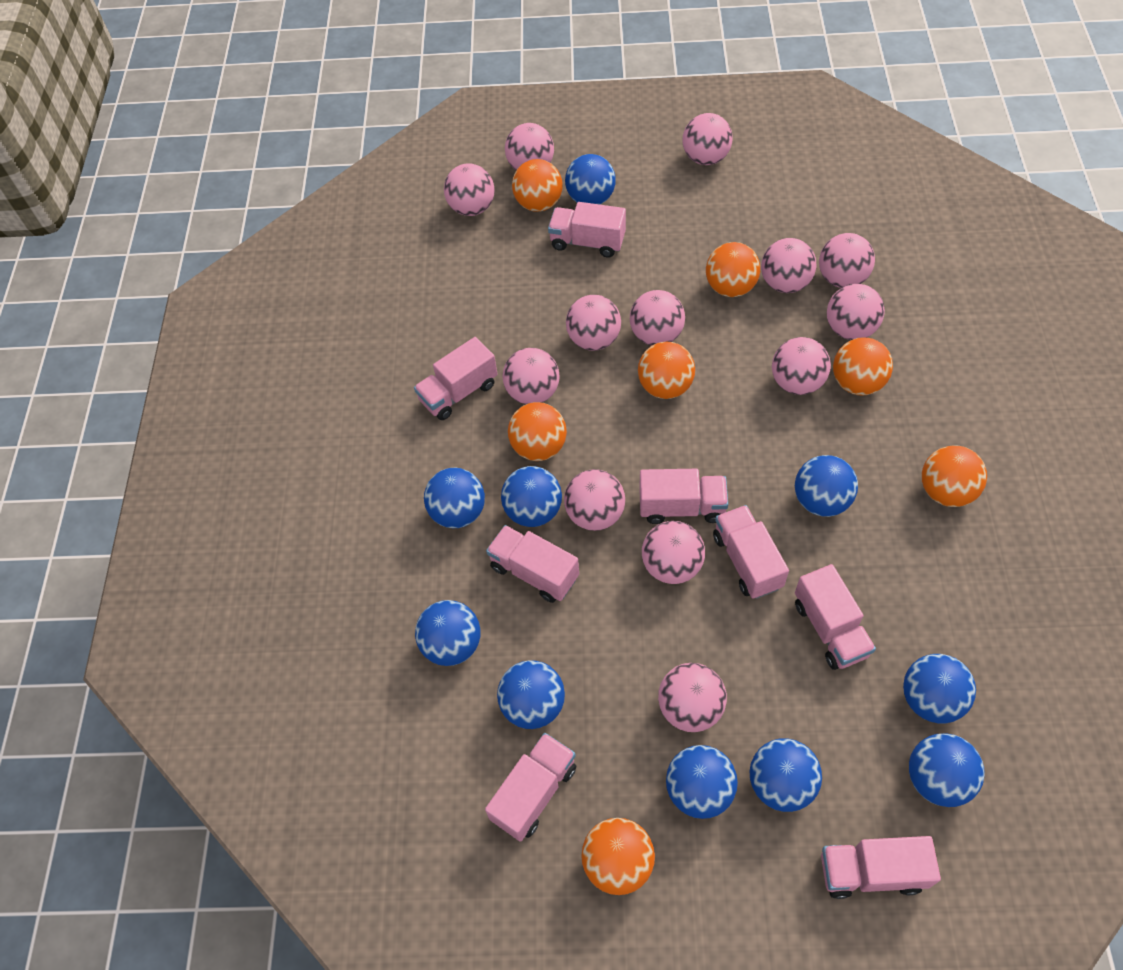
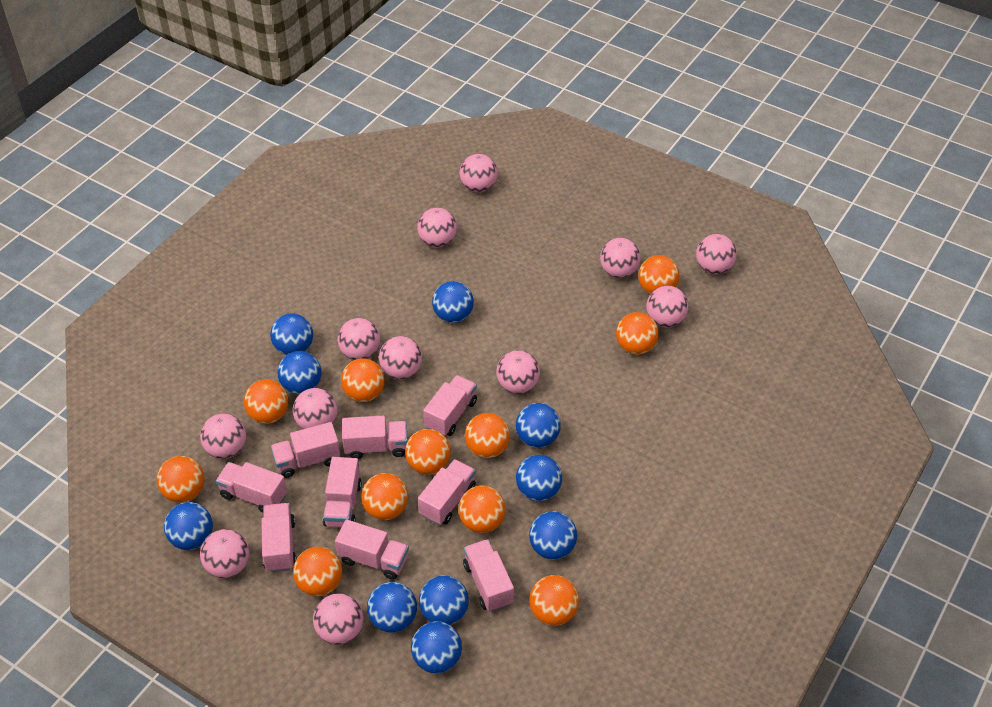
orange ball: 7 -> 11
pink ball: 13 -> 12
pink truck: 8 -> 9

